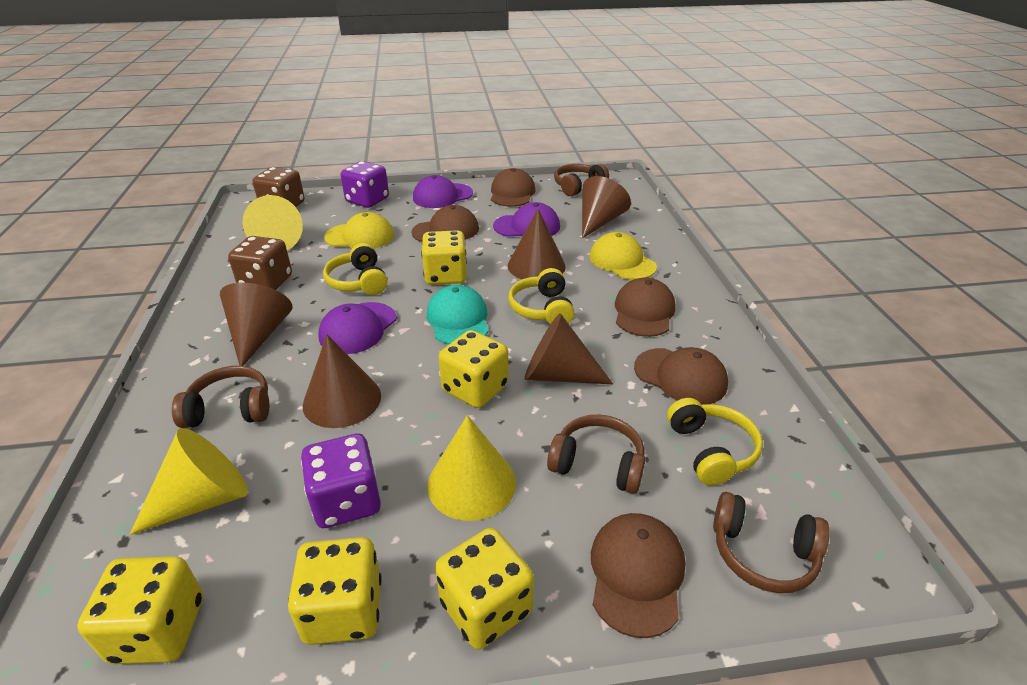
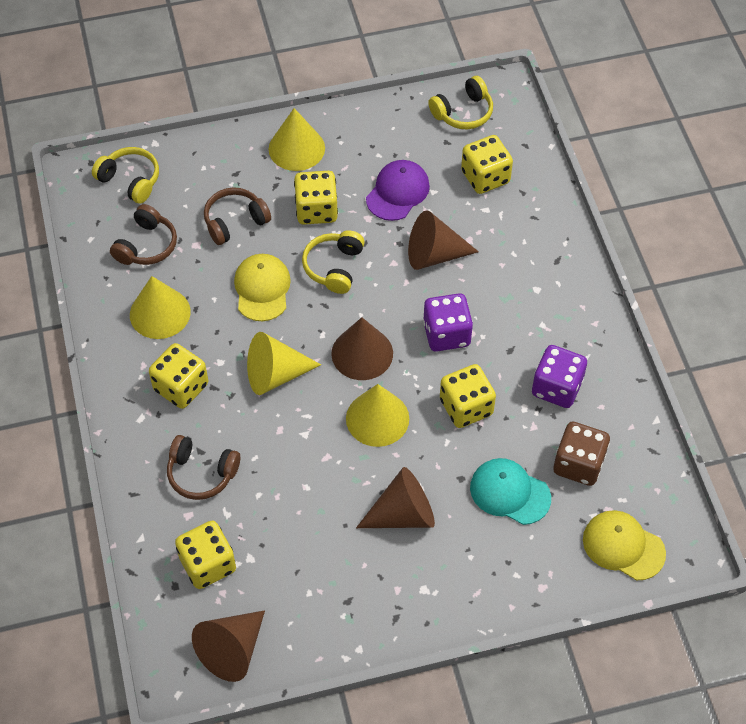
brown cap: 5 -> 0
brown cone: 5 -> 4
brown dice: 2 -> 1
brown headphones: 4 -> 3
purple cap: 3 -> 1
yellow cone: 3 -> 4

